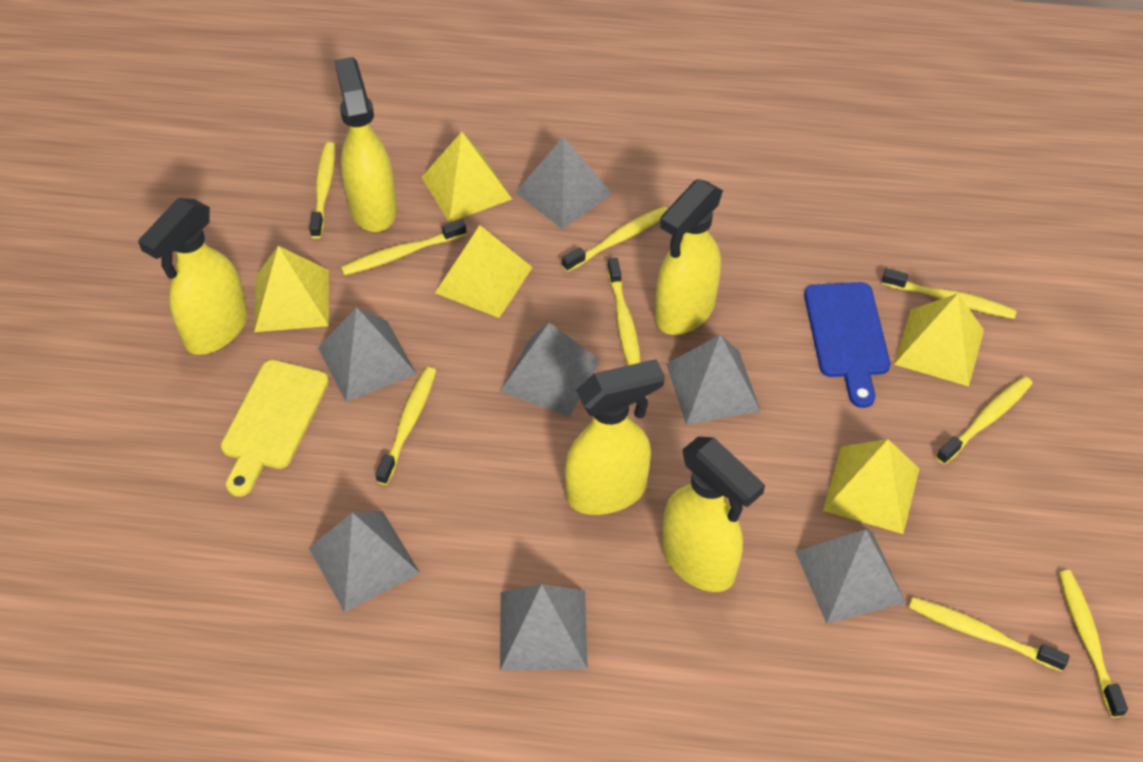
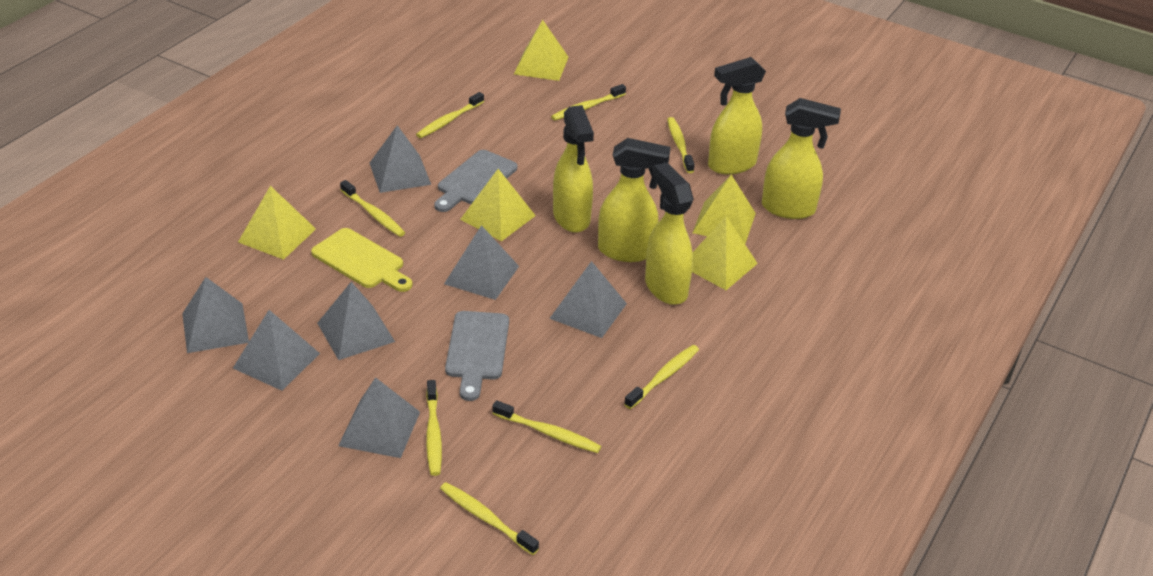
blue cutting board: 1 -> 0
grey cutting board: 0 -> 2
yellow toothbrush: 9 -> 8

